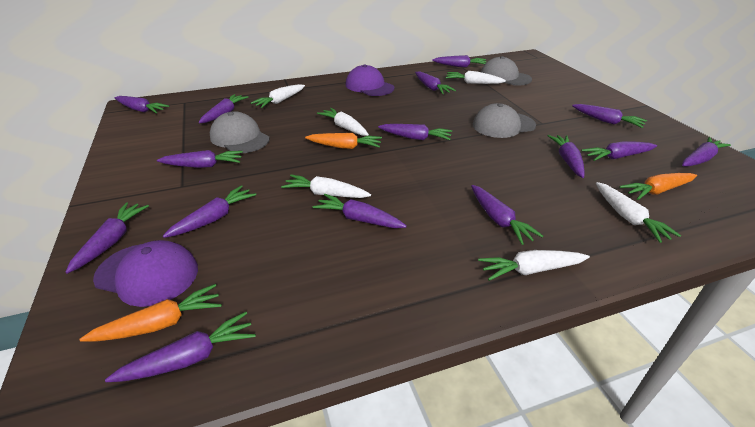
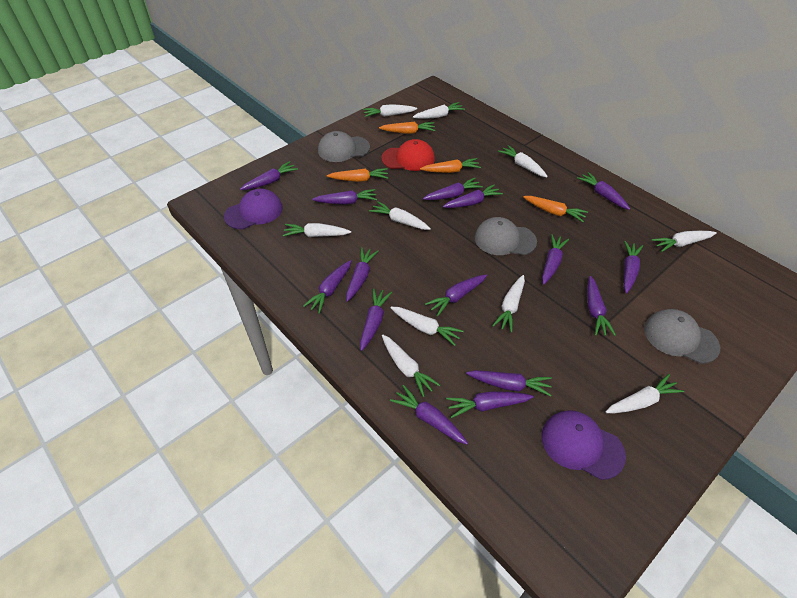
orange carrot: 3 -> 4
red cap: 0 -> 1
white carrot: 6 -> 10

